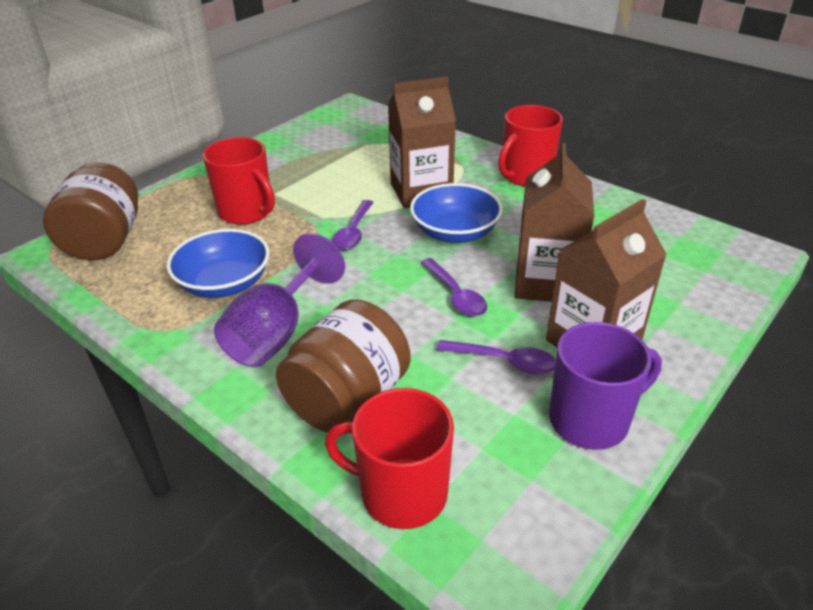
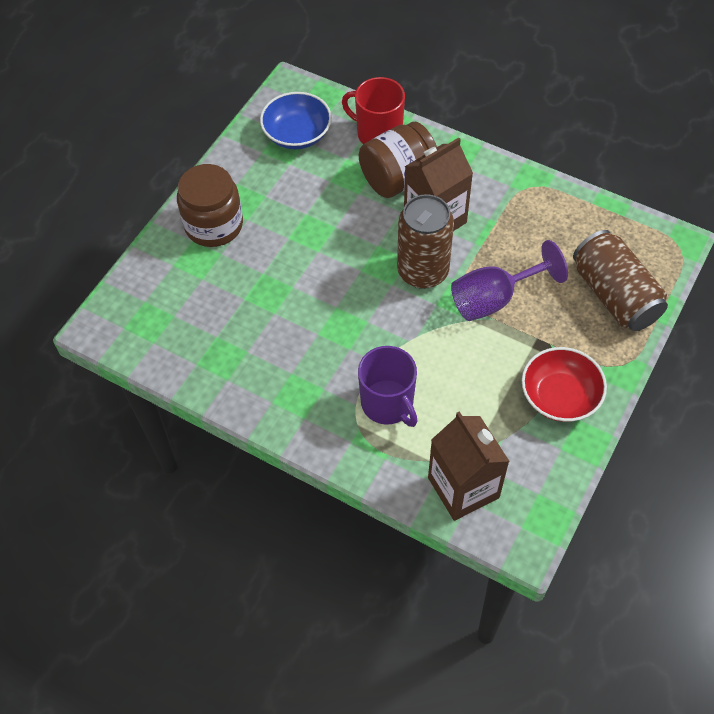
blue bowl: 2 -> 1
brown can: 0 -> 2
brown carton: 3 -> 2
purple spoon: 3 -> 0
red bowl: 0 -> 1
red mug: 3 -> 1

